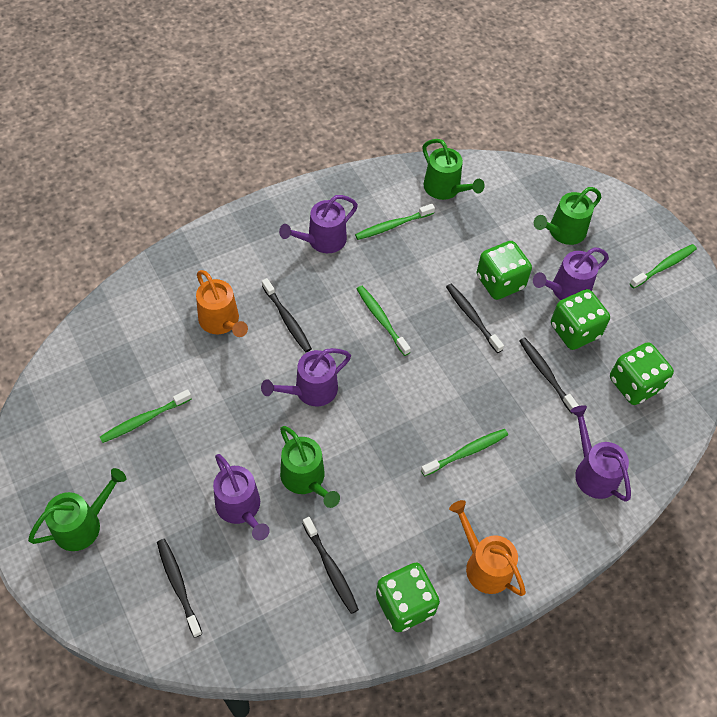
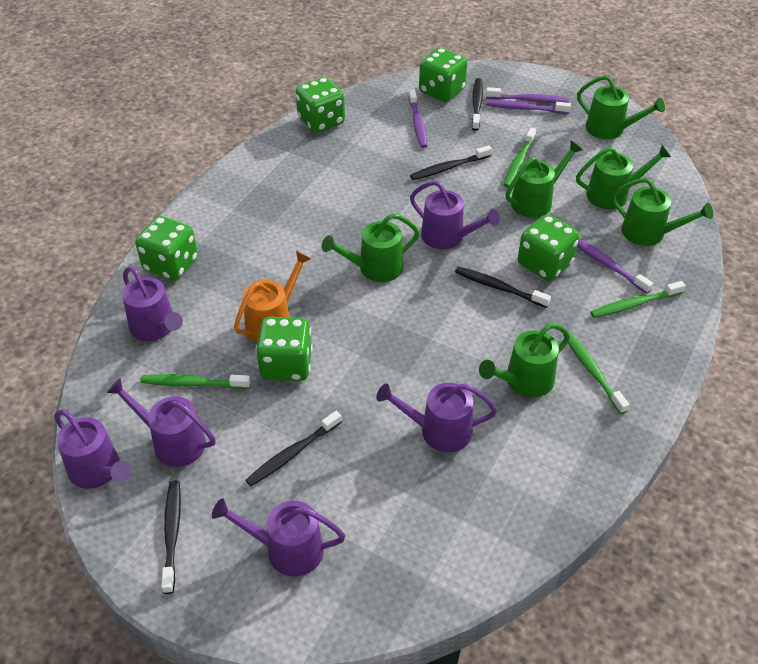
green dice: 4 -> 5
green toothbrush: 5 -> 4
green watering can: 4 -> 6
orange watering can: 2 -> 1
purple toothbrush: 0 -> 4
purple watering can: 5 -> 6

